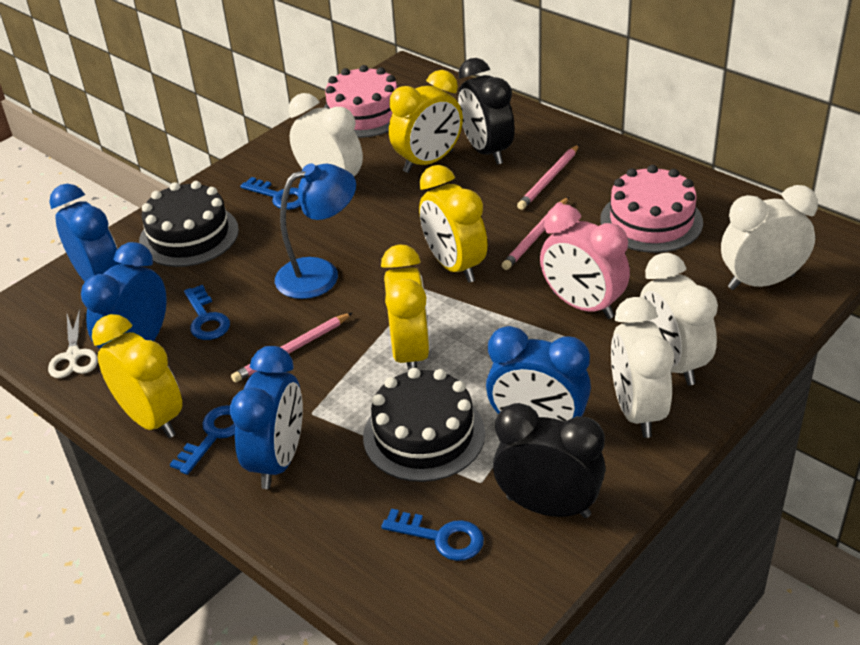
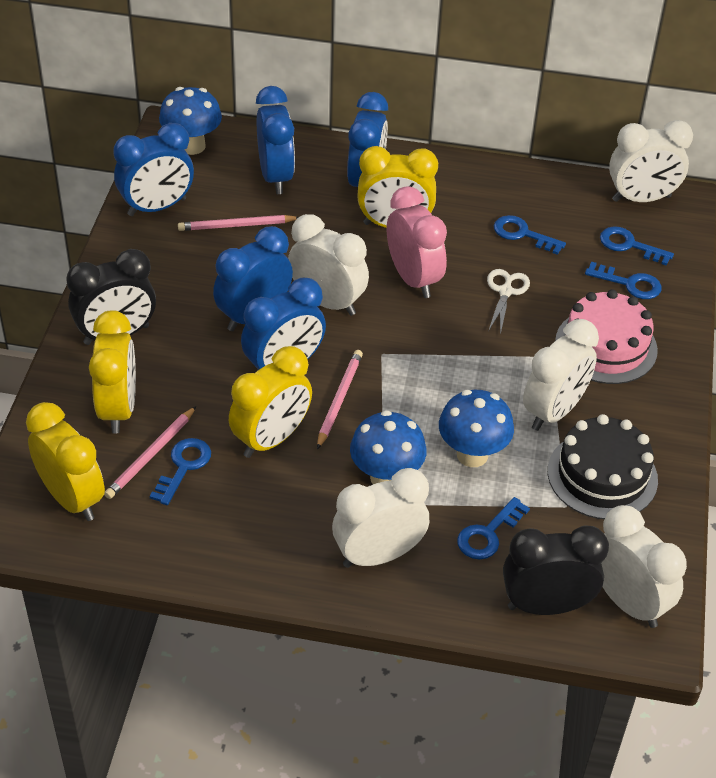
black cake: 2 -> 1
blue clock: 4 -> 5
blue key: 4 -> 5
blue lamp: 1 -> 0
blue mushroom: 0 -> 3
pink cake: 2 -> 1
white clock: 4 -> 5

